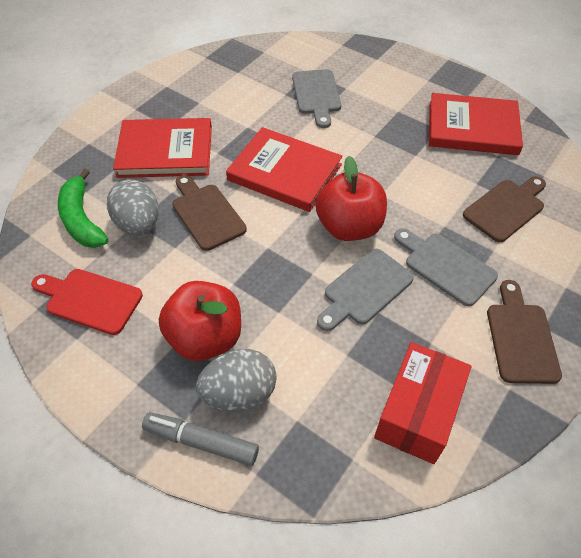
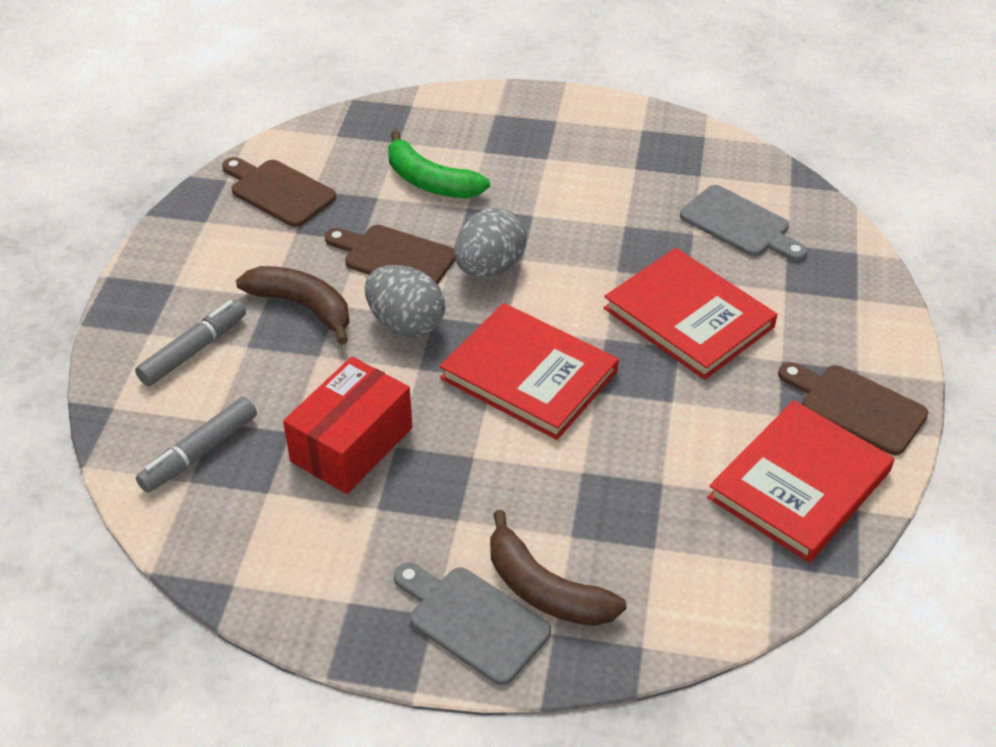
brown banana: 0 -> 2
grey cutting board: 3 -> 2
grey marker: 1 -> 2
red apple: 2 -> 0
red cutting board: 1 -> 0

